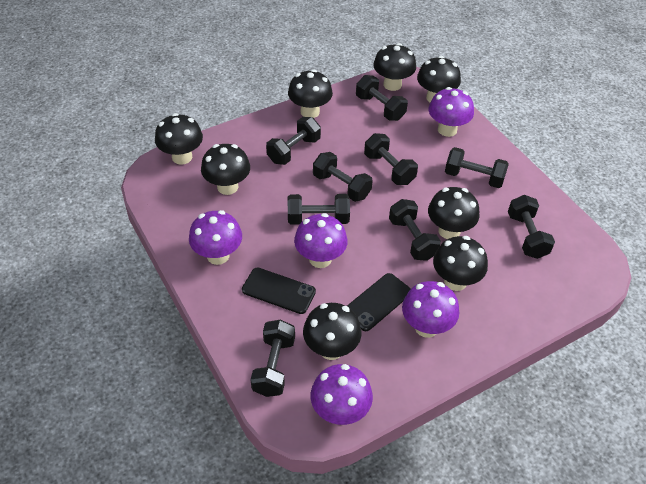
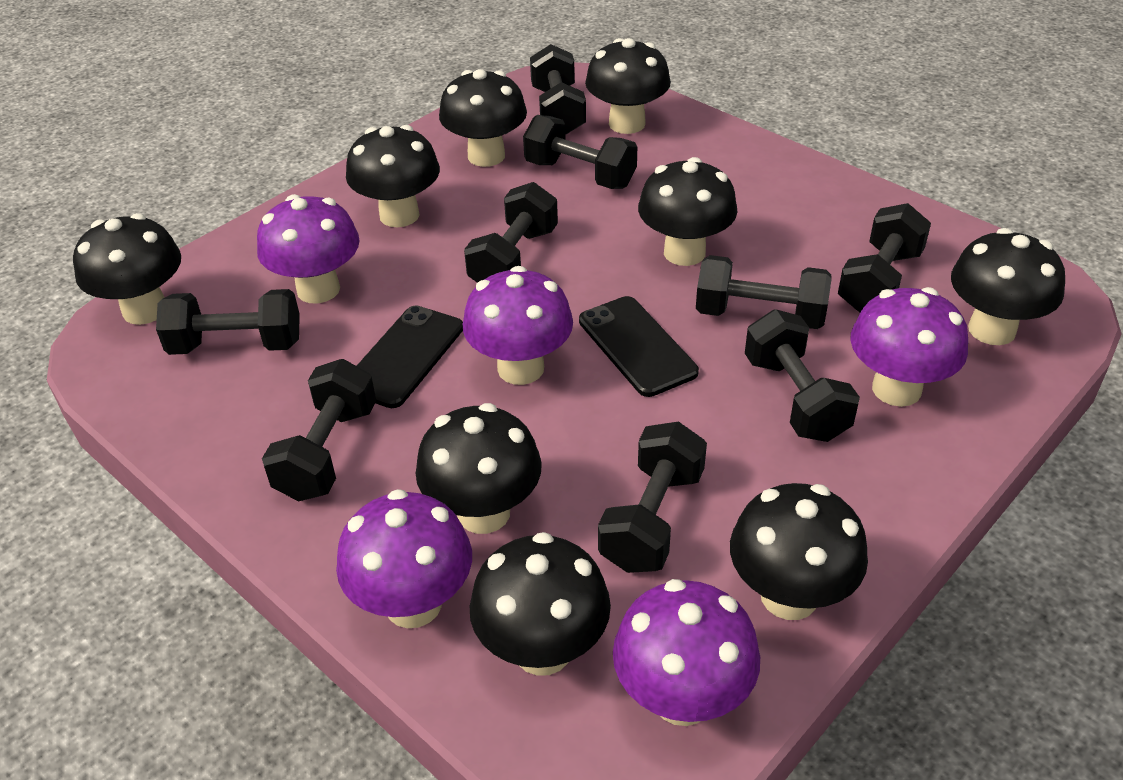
black mushroom: 8 -> 9

